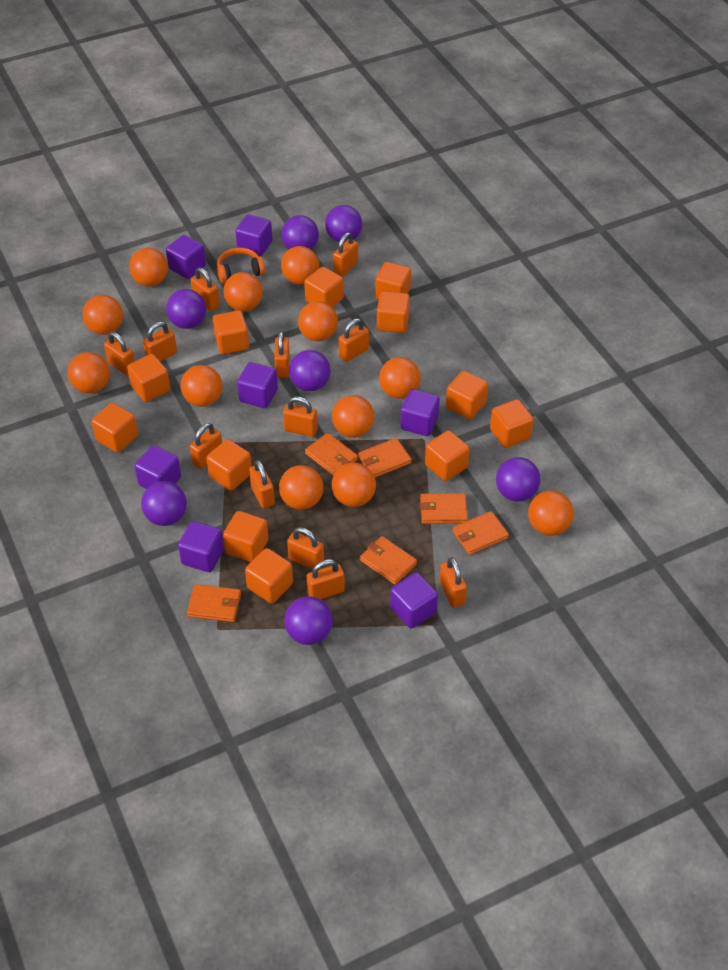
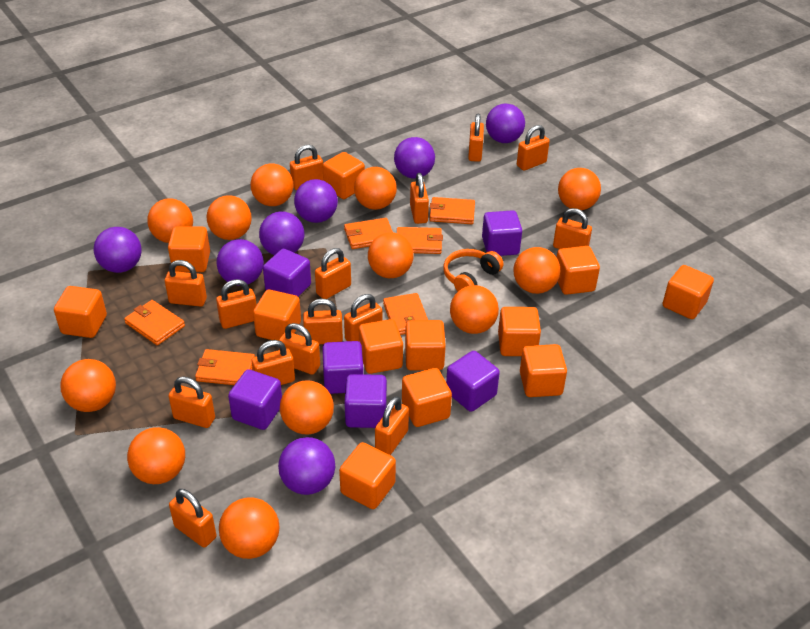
orange padlock: 12 -> 15
purple cube: 7 -> 6

